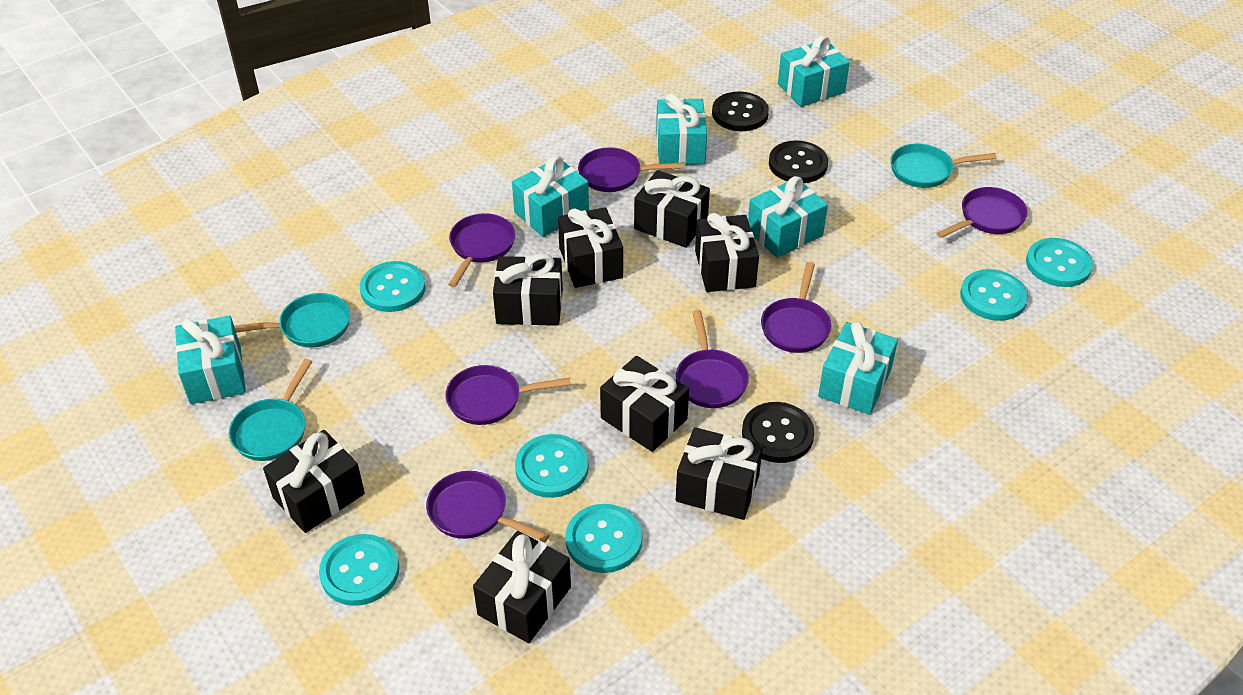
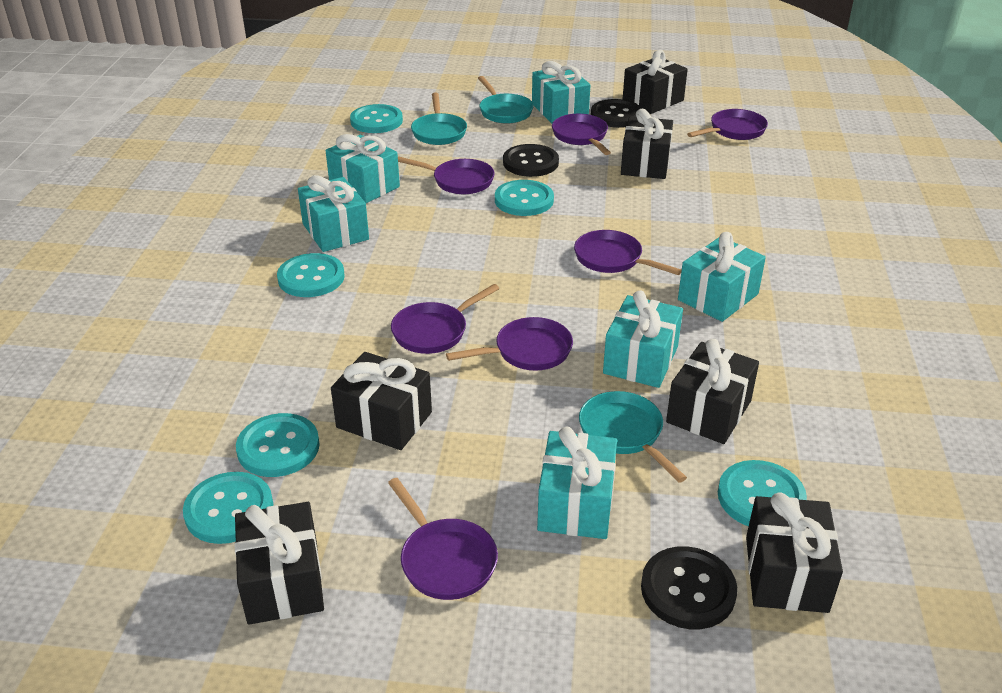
black gift: 8 -> 6

